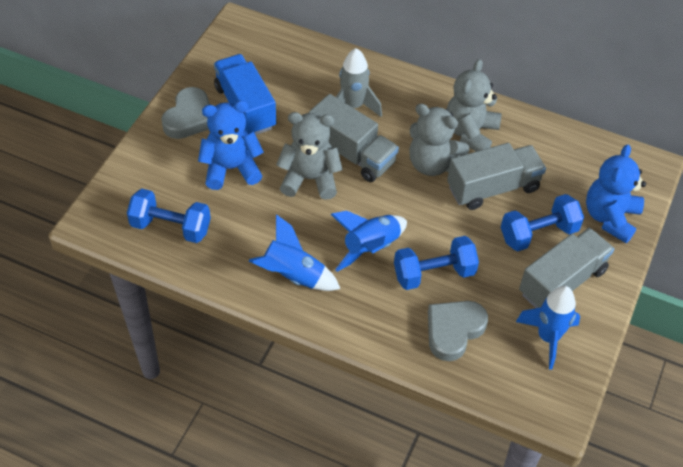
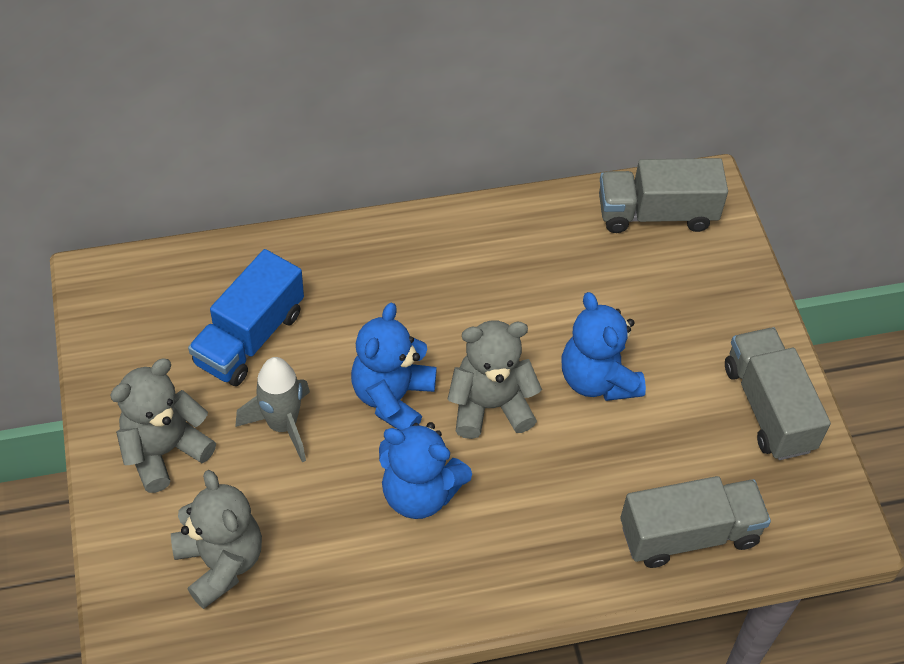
blue dumbbell: 3 -> 0
blue rocket: 3 -> 0
blue teddy bear: 2 -> 3
grey heart: 2 -> 0

